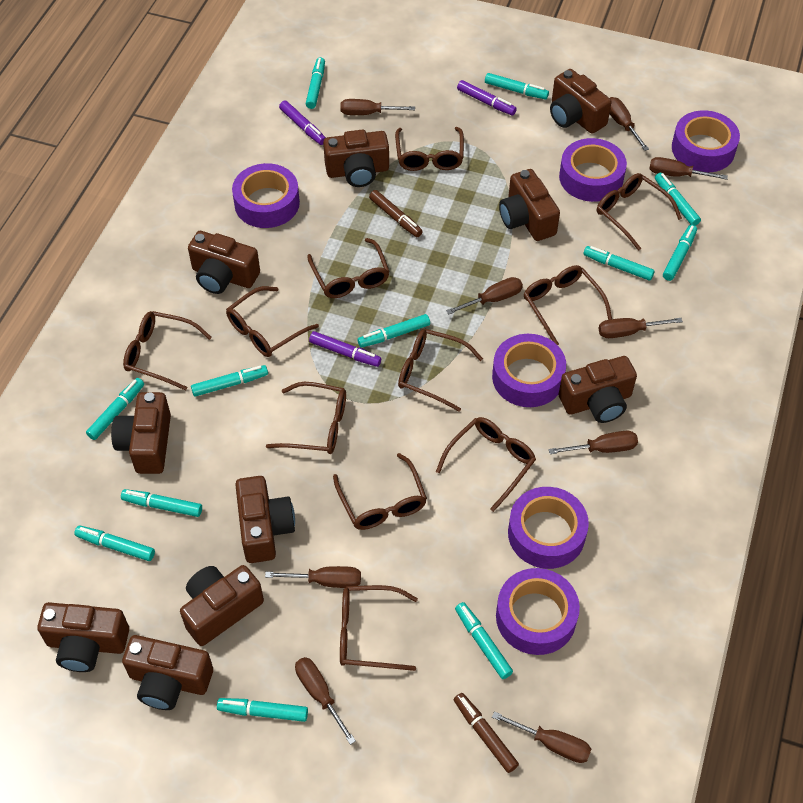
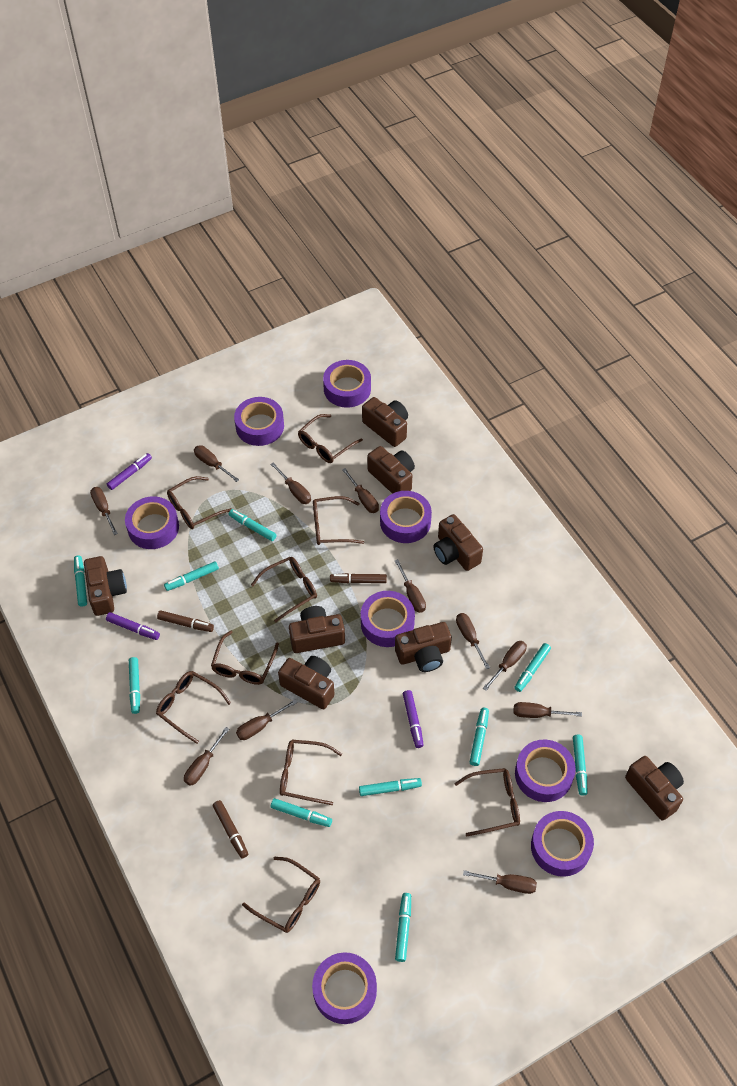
brown camera: 10 -> 8
brown glasses: 11 -> 9
brown marker: 2 -> 3
brown screwdriver: 9 -> 11
purple tape: 6 -> 8
turquoise marker: 12 -> 10

